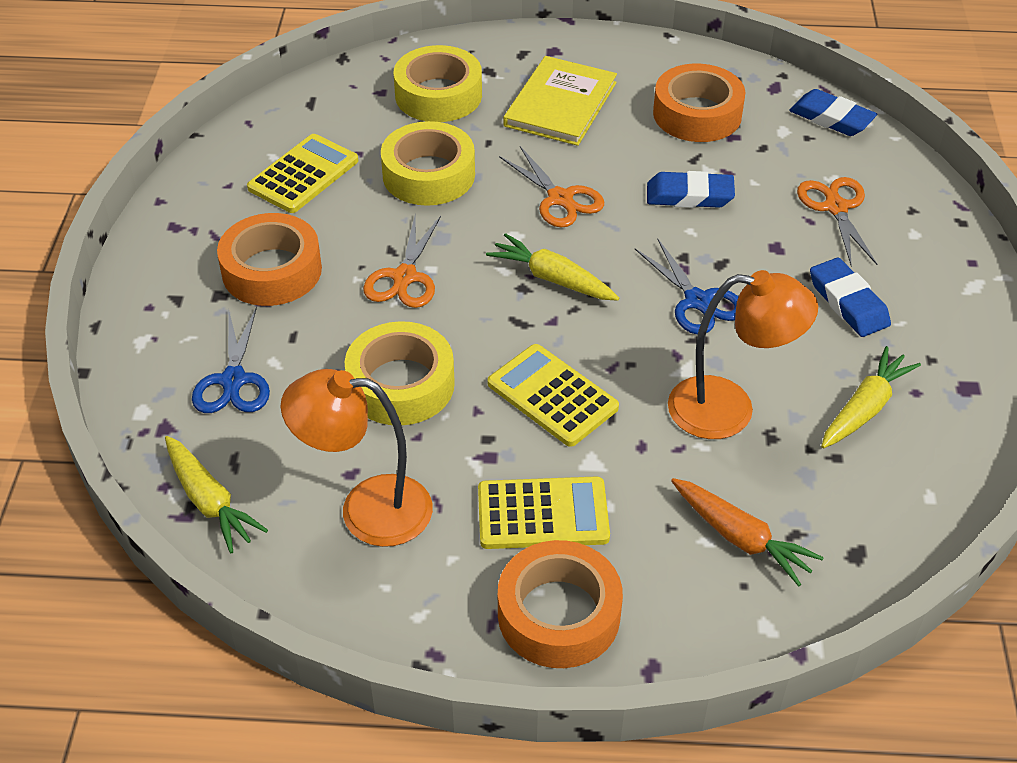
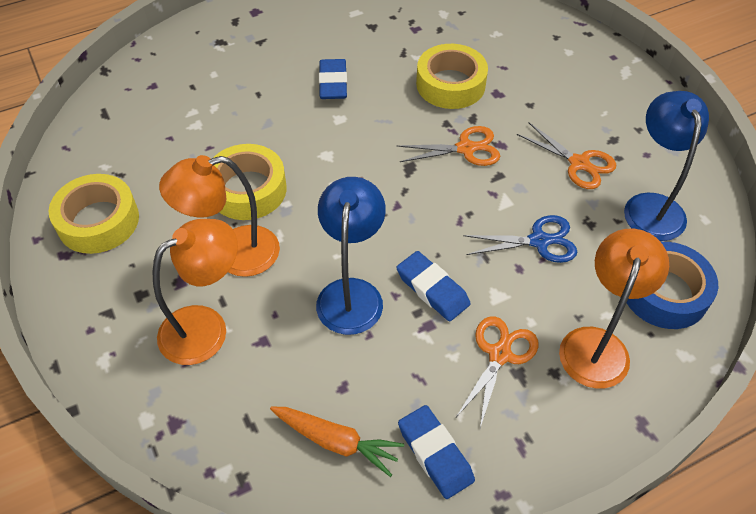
blue lamp: 0 -> 2
blue scissors: 2 -> 1
blue tape: 0 -> 1
orange lamp: 2 -> 3
orange tape: 3 -> 0
yellow book: 1 -> 0
yellow calculator: 3 -> 0
yellow carrot: 3 -> 0

